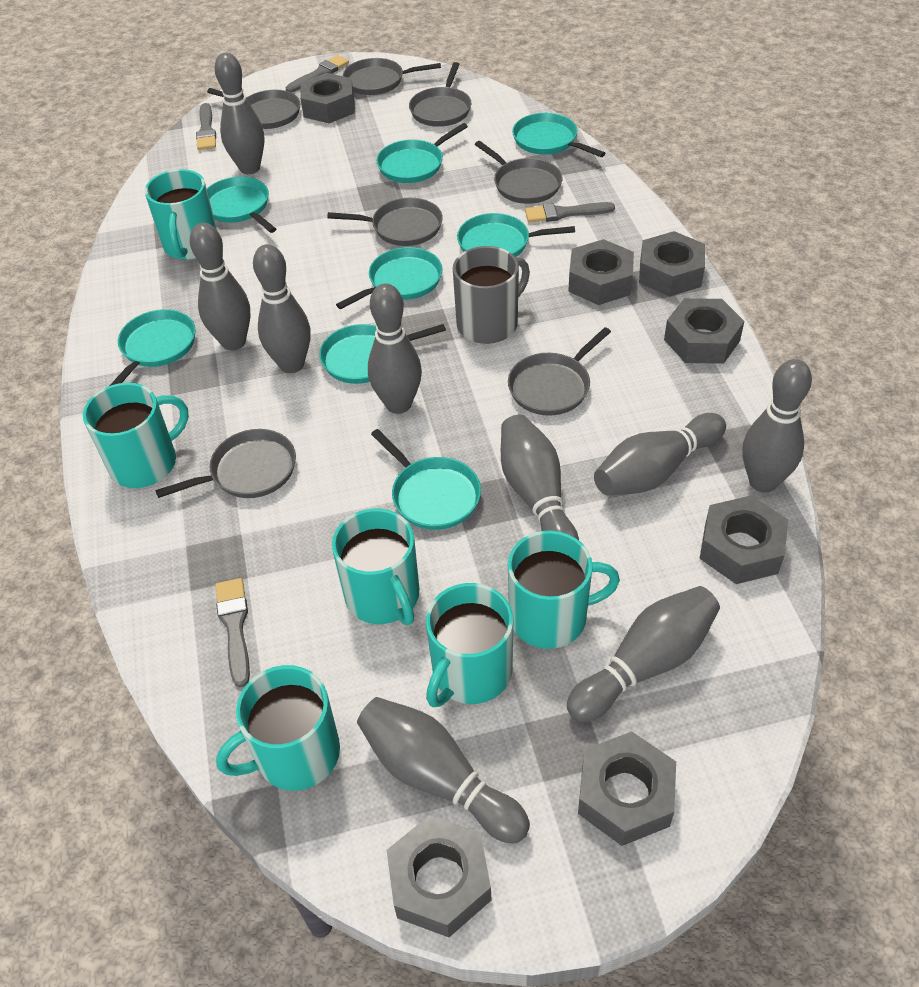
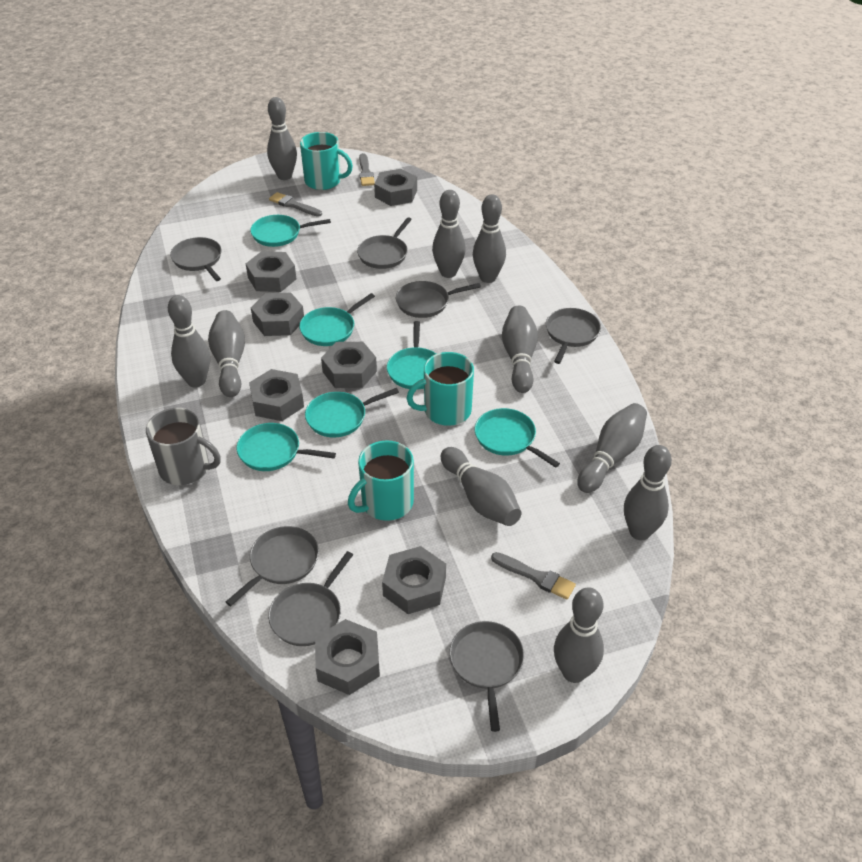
grey bowling pin: 9 -> 10
grey brush: 4 -> 3
turquoise mug: 6 -> 3
turquoise pan: 8 -> 6

